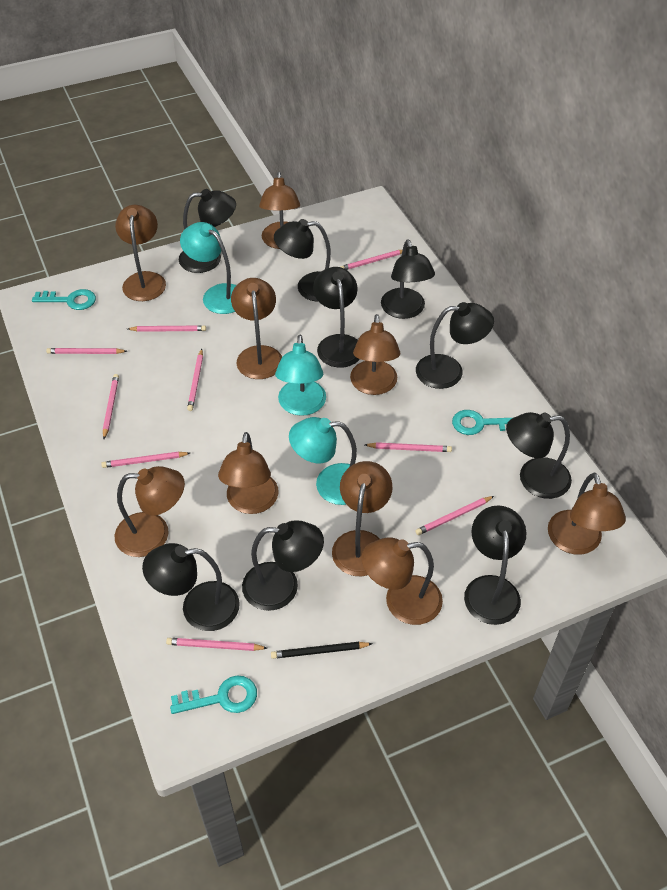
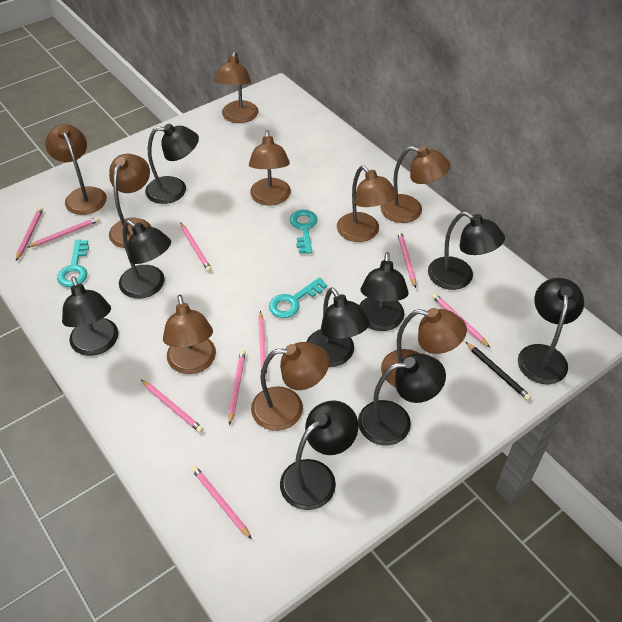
turquoise lamp: 3 -> 0

